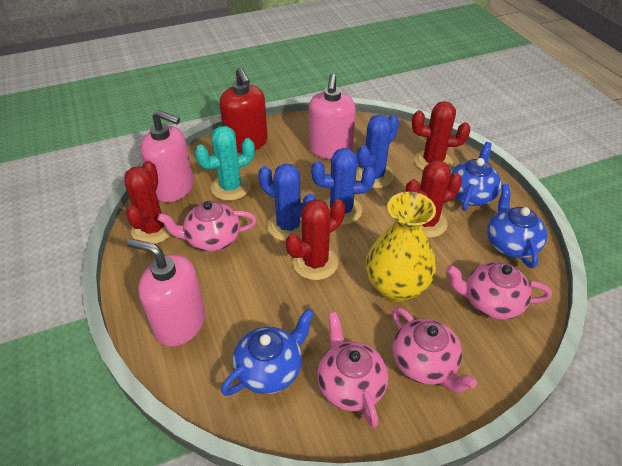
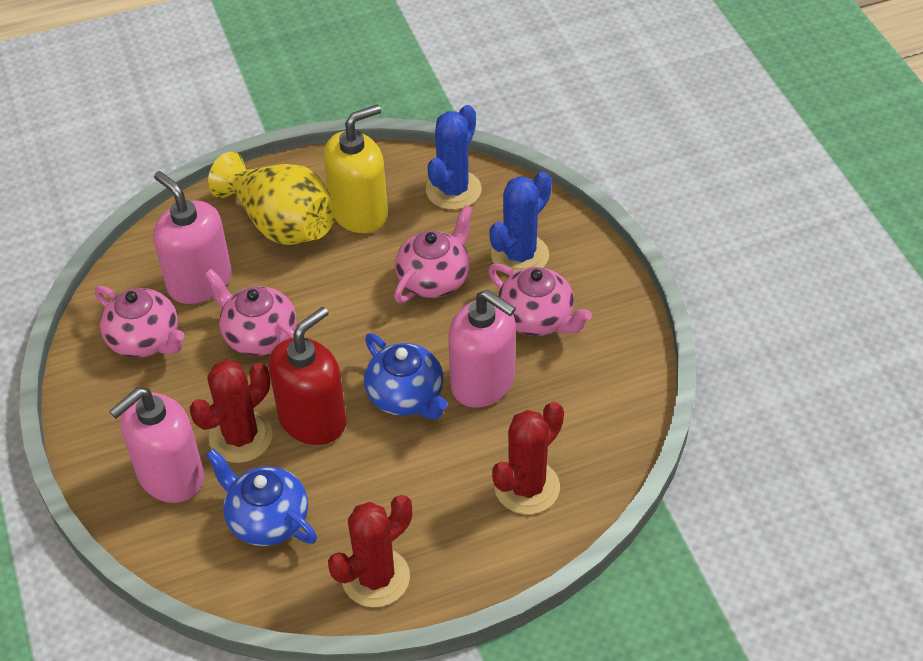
blue cactus: 3 -> 2
blue teapot: 3 -> 2
red cactus: 4 -> 3
turquoise cactus: 1 -> 0
yellow soap dispenser: 0 -> 1

